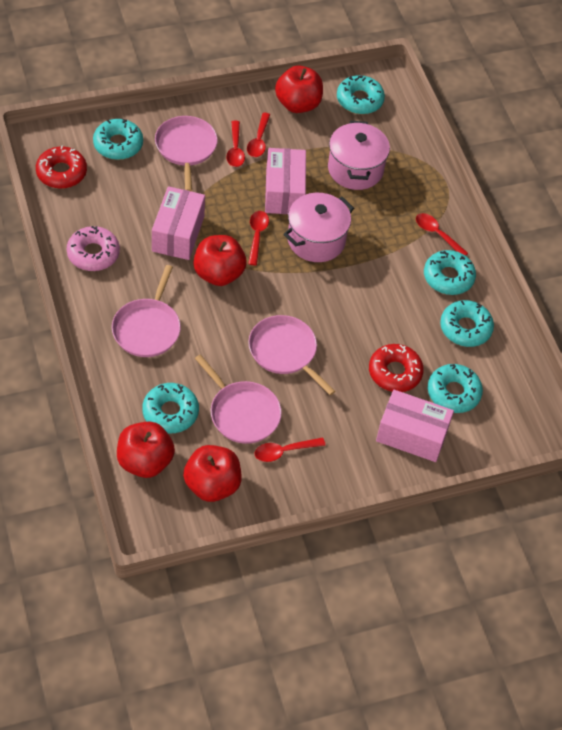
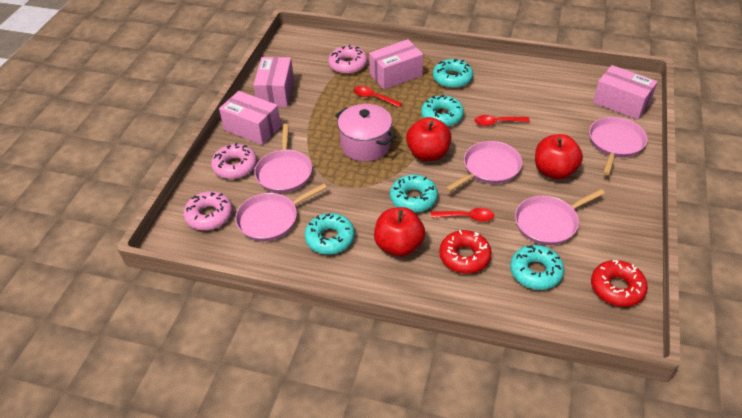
pink box: 3 -> 4
pink donut: 1 -> 3
pink pan: 4 -> 5
pink pot: 2 -> 1
red apple: 4 -> 3
red spoon: 5 -> 3
turquoise donut: 6 -> 5

